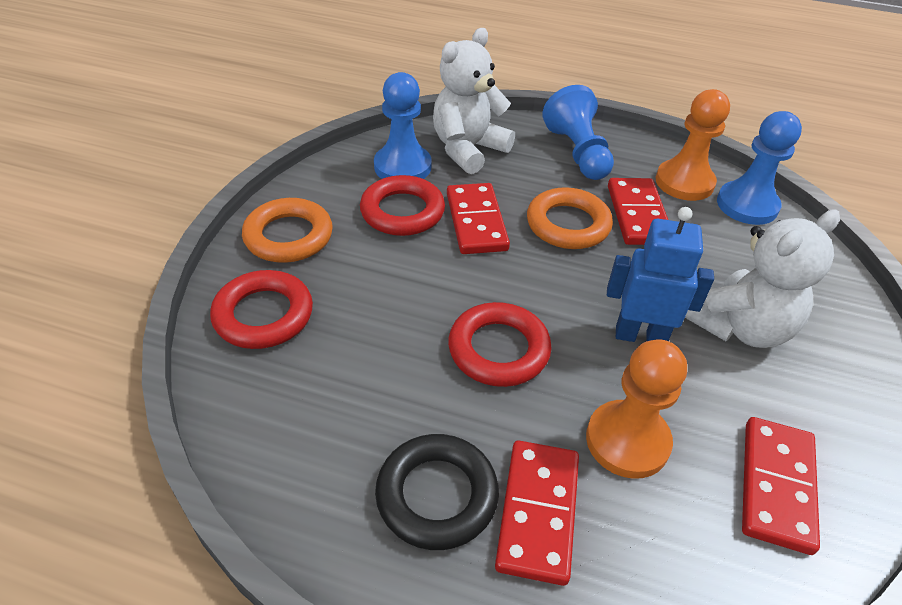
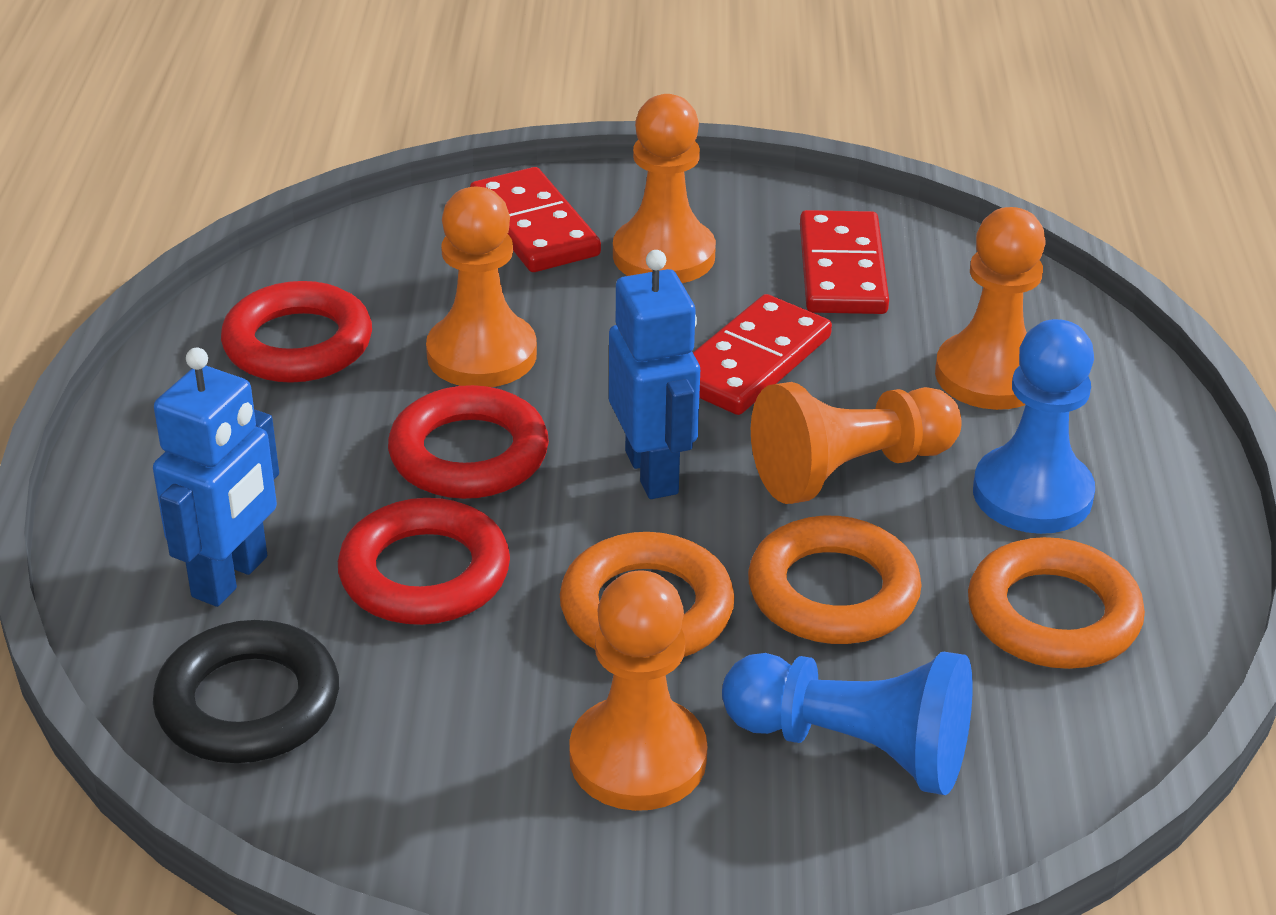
blue pawn: 3 -> 2
blue robot: 1 -> 2
orange pawn: 2 -> 5
orange ring: 2 -> 3
red domino: 4 -> 3
white teddy bear: 2 -> 0

